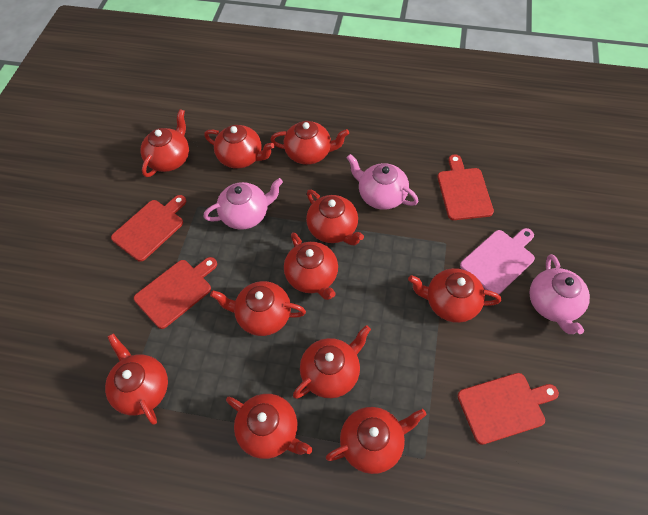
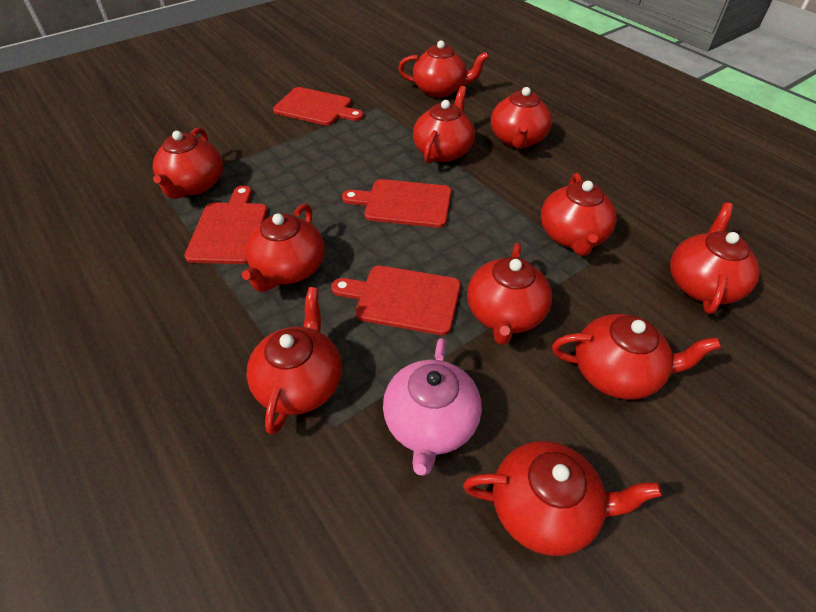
pink cutting board: 1 -> 0
pink teapot: 3 -> 1

